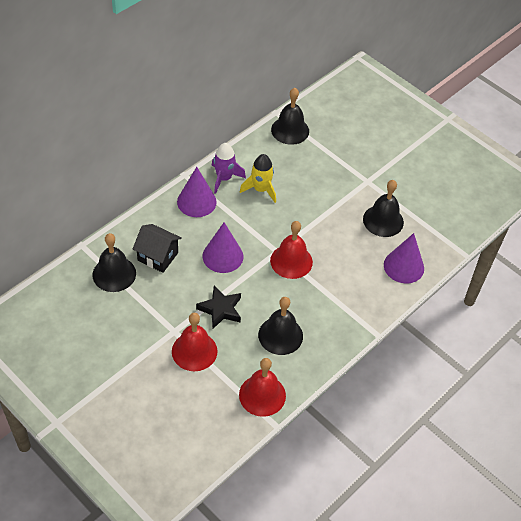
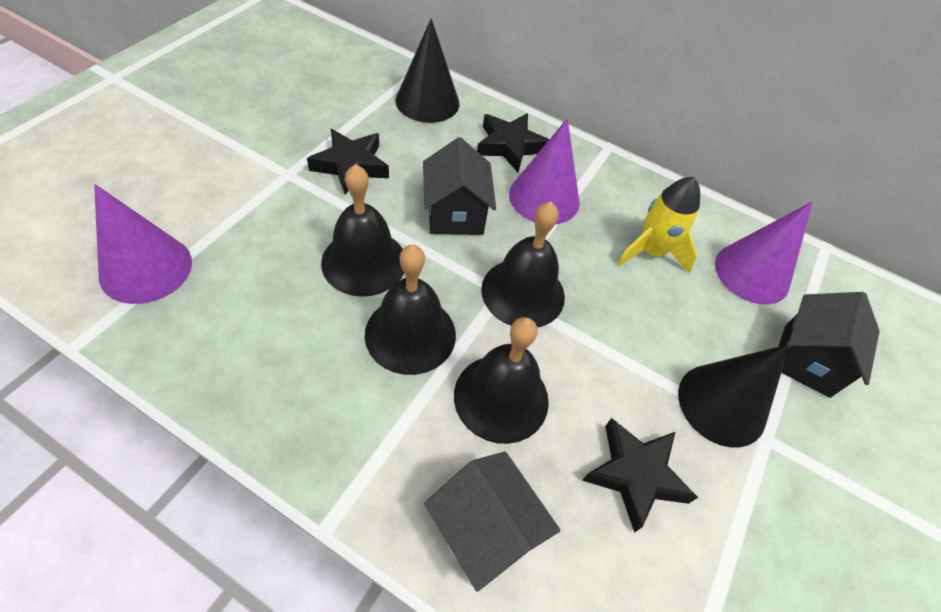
black cone: 0 -> 2
black house: 1 -> 3
black star: 1 -> 3
purple rocket: 1 -> 0
red bell: 3 -> 0

